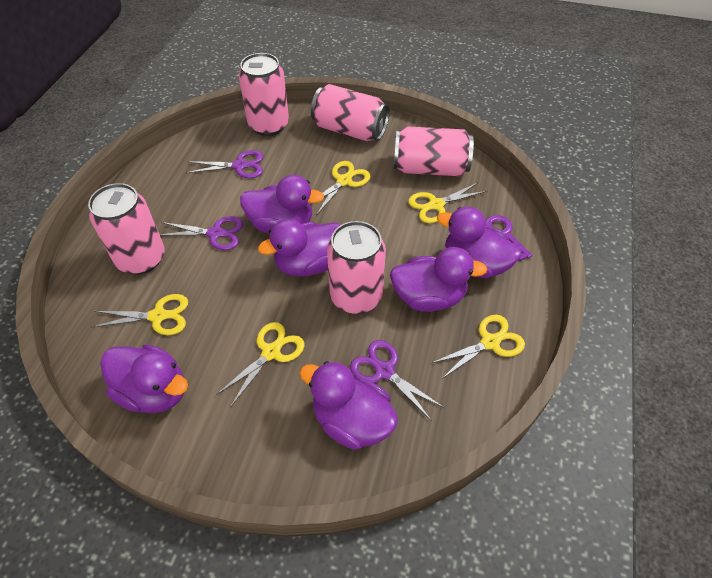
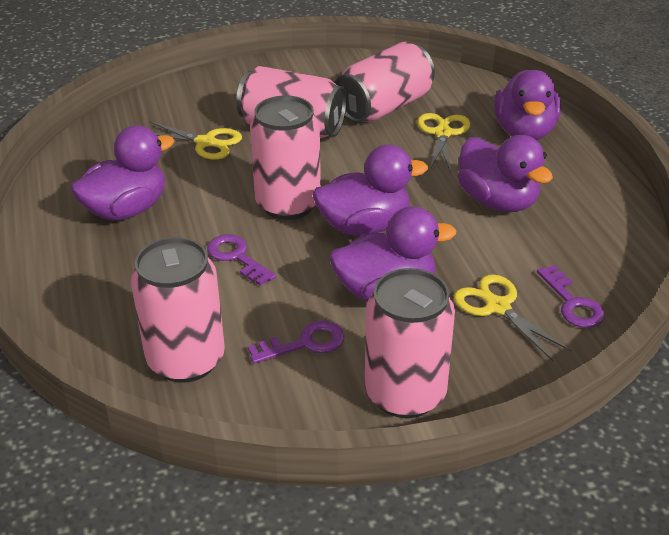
purple duck: 6 -> 5
purple key: 1 -> 3
purple scissors: 3 -> 0
yellow scissors: 5 -> 3

